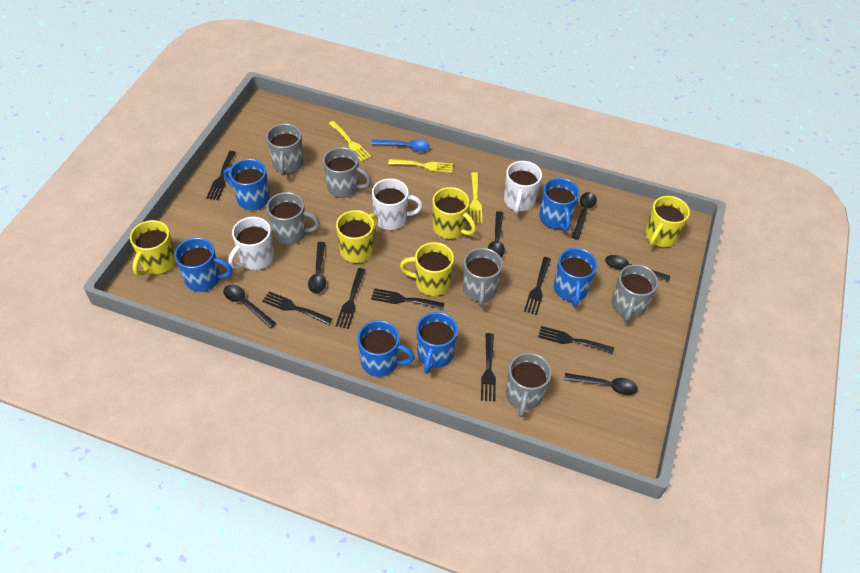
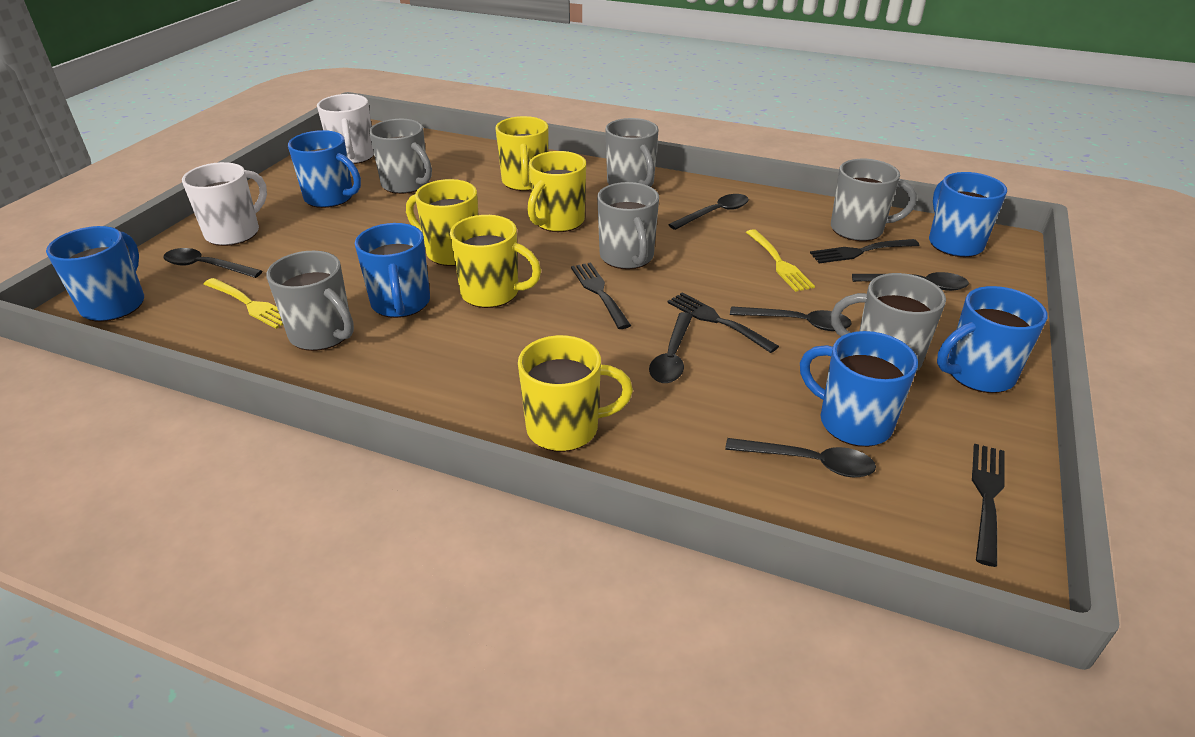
black fork: 7 -> 4
blue spoon: 1 -> 0
white mug: 3 -> 2
yellow fork: 3 -> 2

